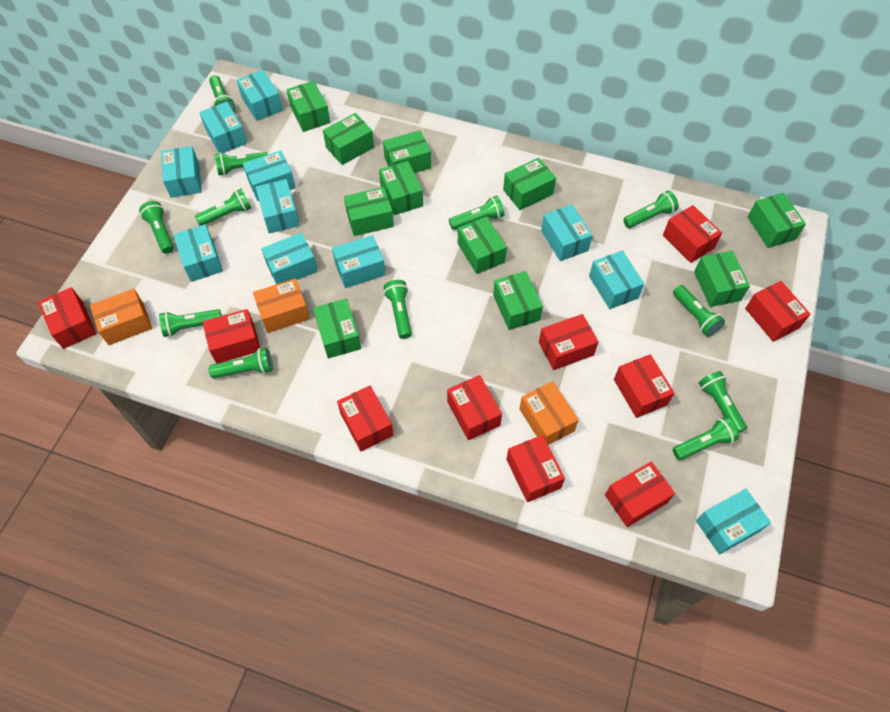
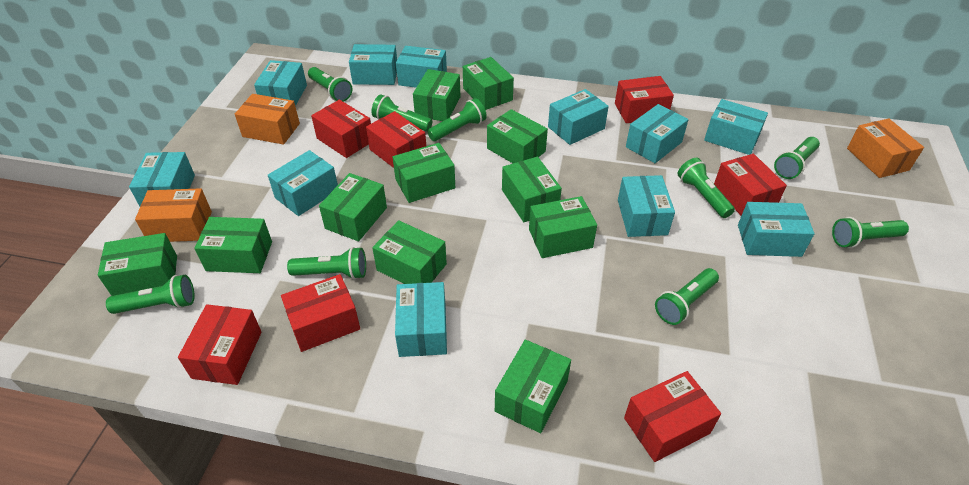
green flashlight: 12 -> 9
red box: 10 -> 7

